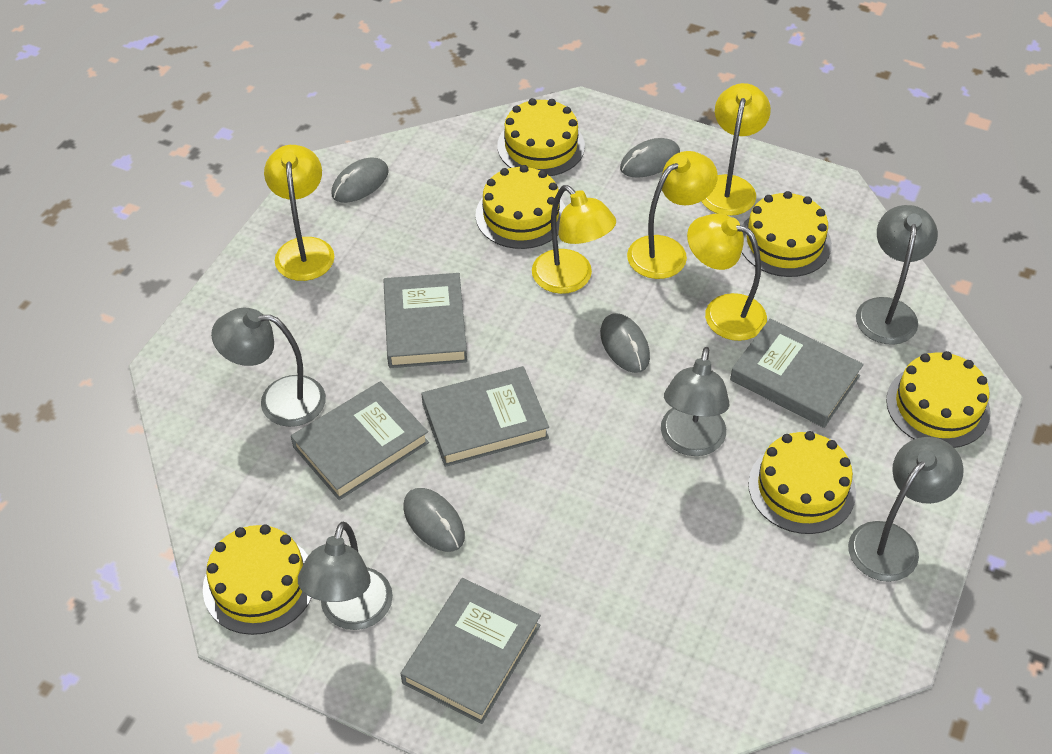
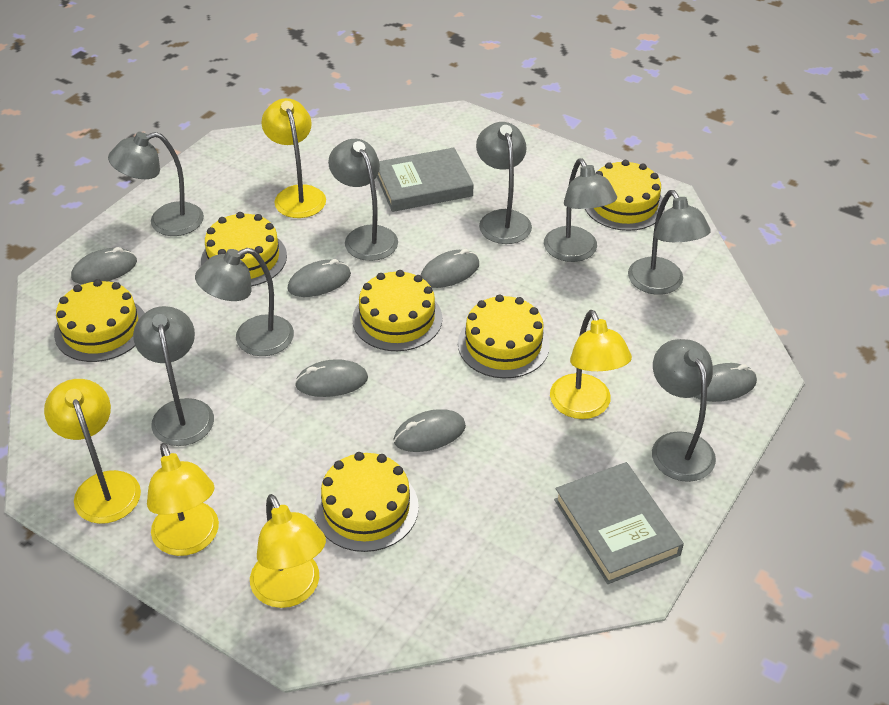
grey book: 5 -> 2
grey lamp: 5 -> 8
grey mouse: 4 -> 6

